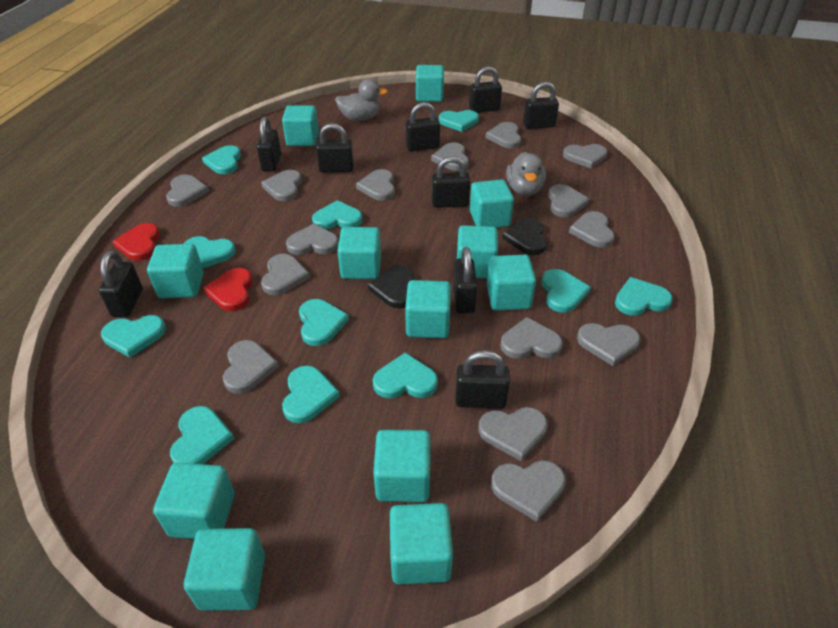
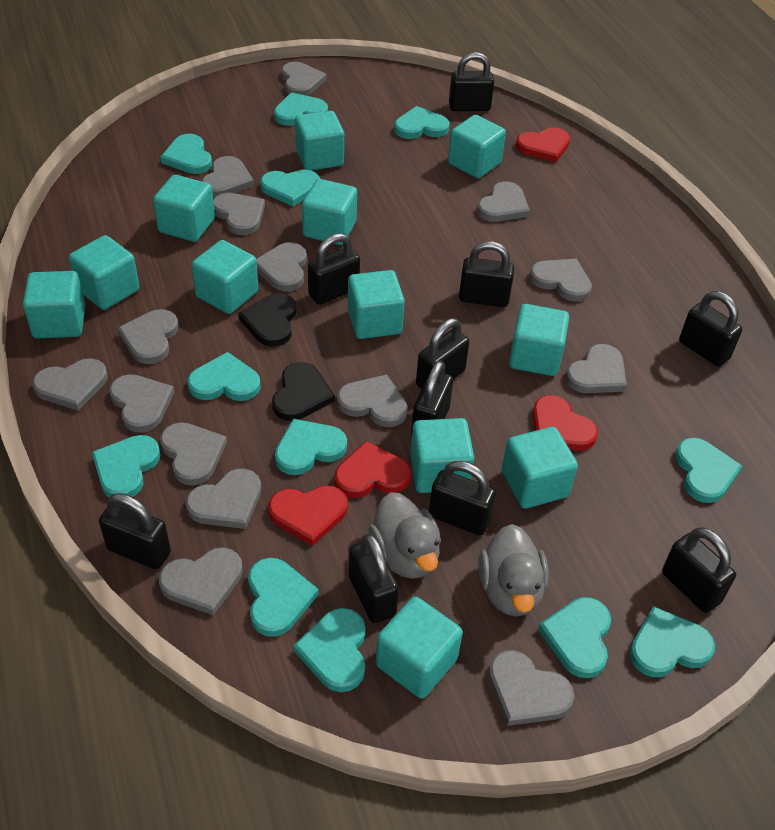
black padlock: 9 -> 10
red heart: 2 -> 4
turquoise heart: 11 -> 12

